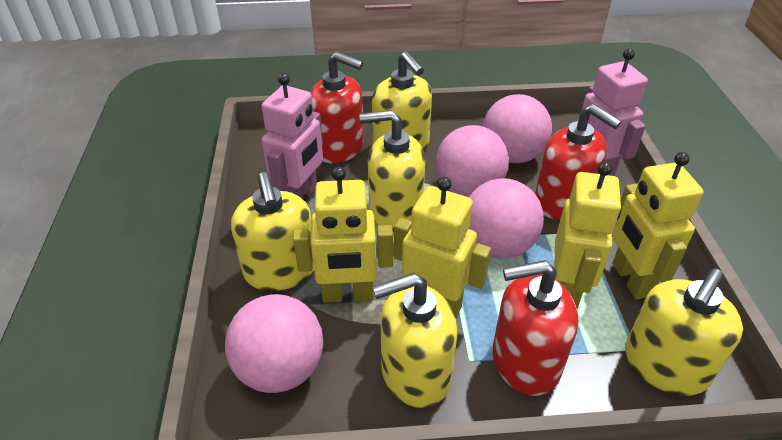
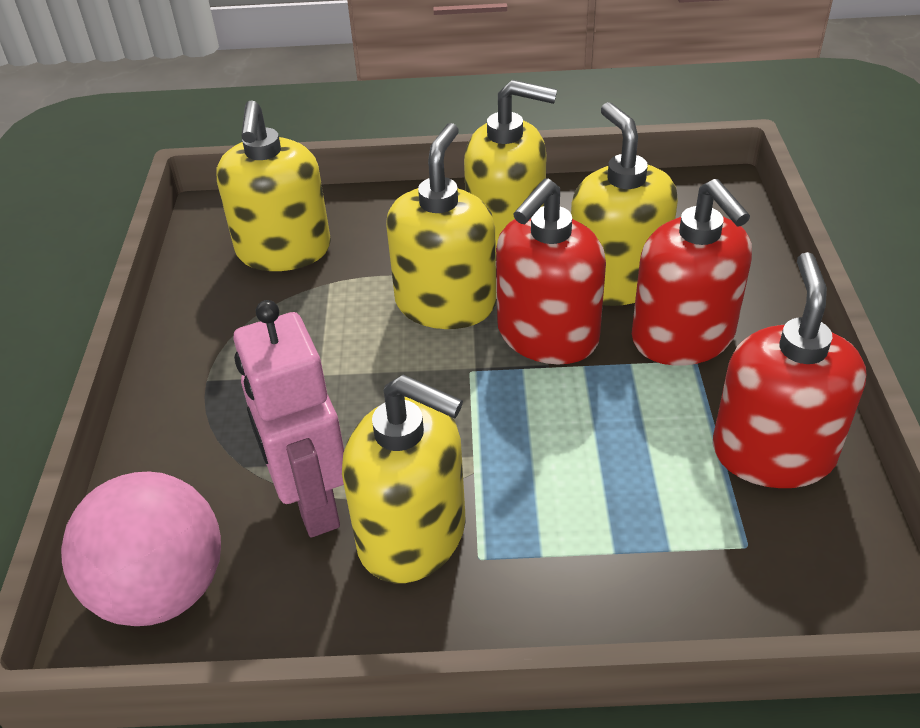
pink ball: 4 -> 1
pink robot: 2 -> 1
yellow robot: 4 -> 0

